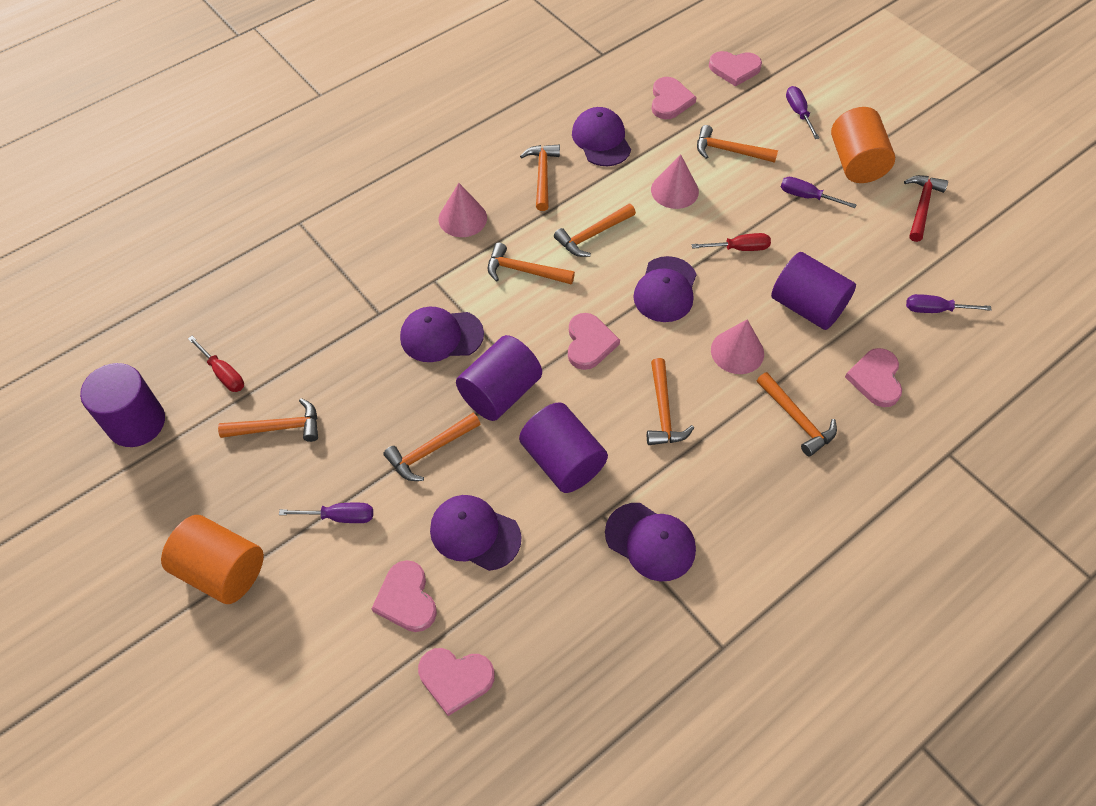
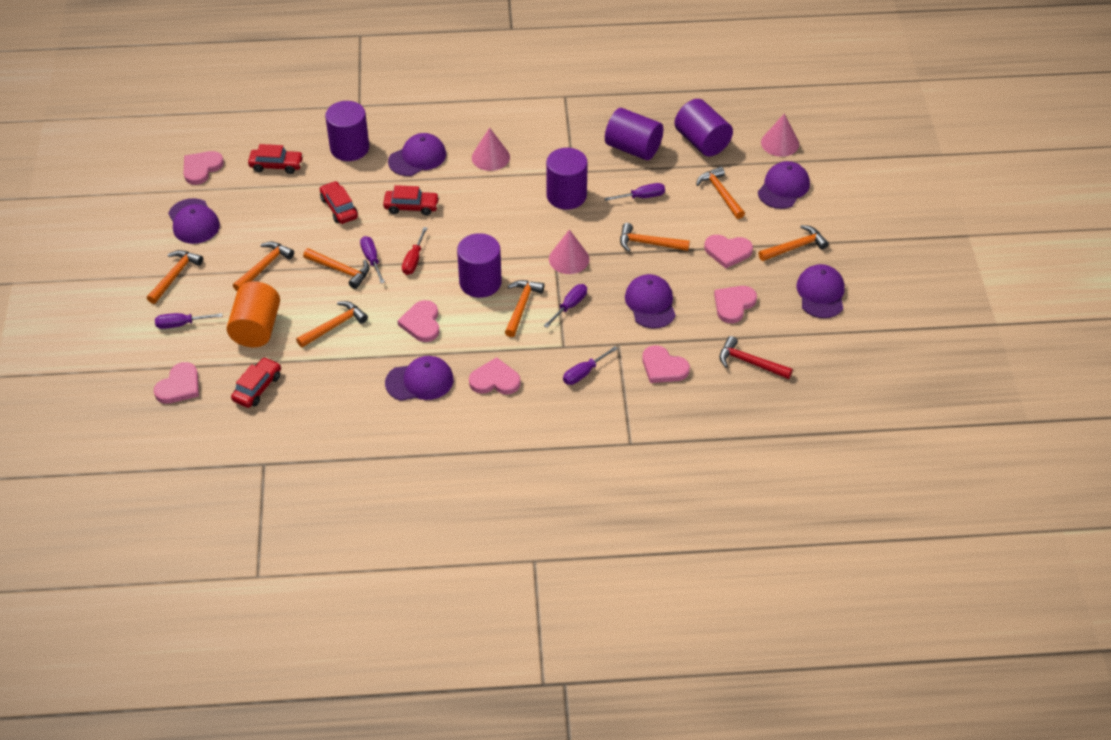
orange cylinder: 2 -> 1
pink heart: 6 -> 7
purple cap: 5 -> 6
purple cylinder: 4 -> 5
purple screwdriver: 4 -> 5
red car: 0 -> 4
red screwdriver: 2 -> 1

